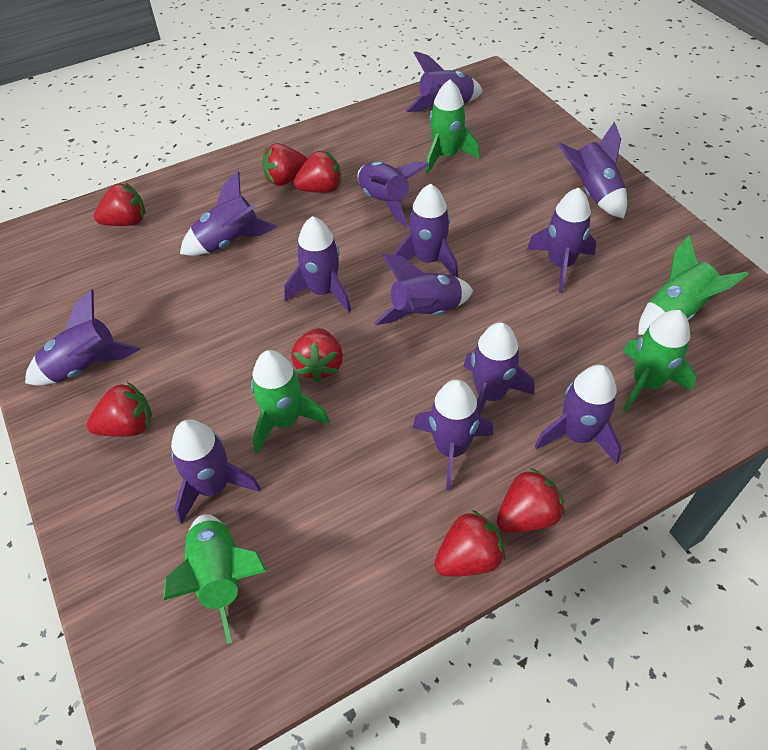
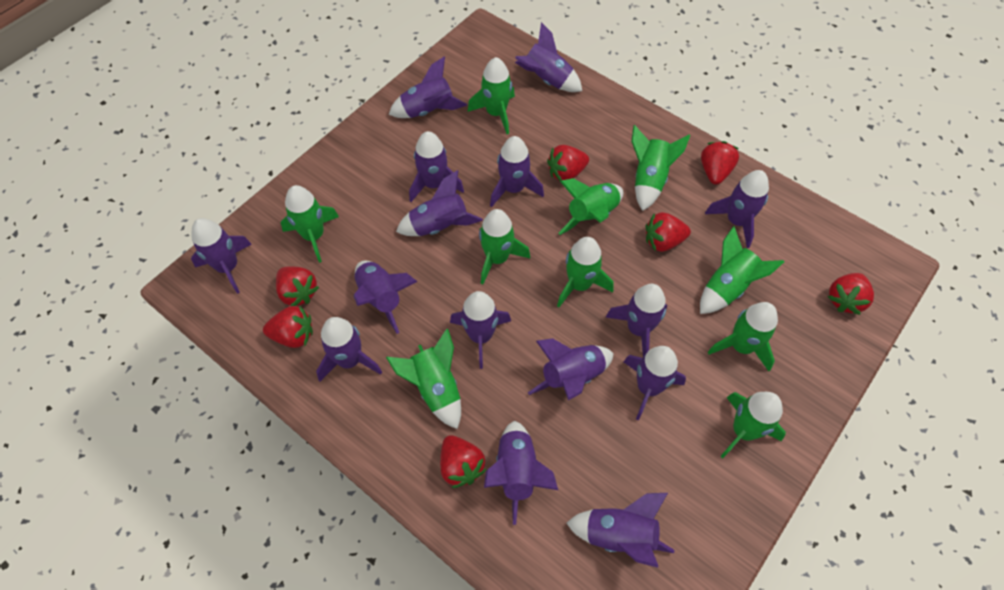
green rocket: 5 -> 10
purple rocket: 13 -> 15

